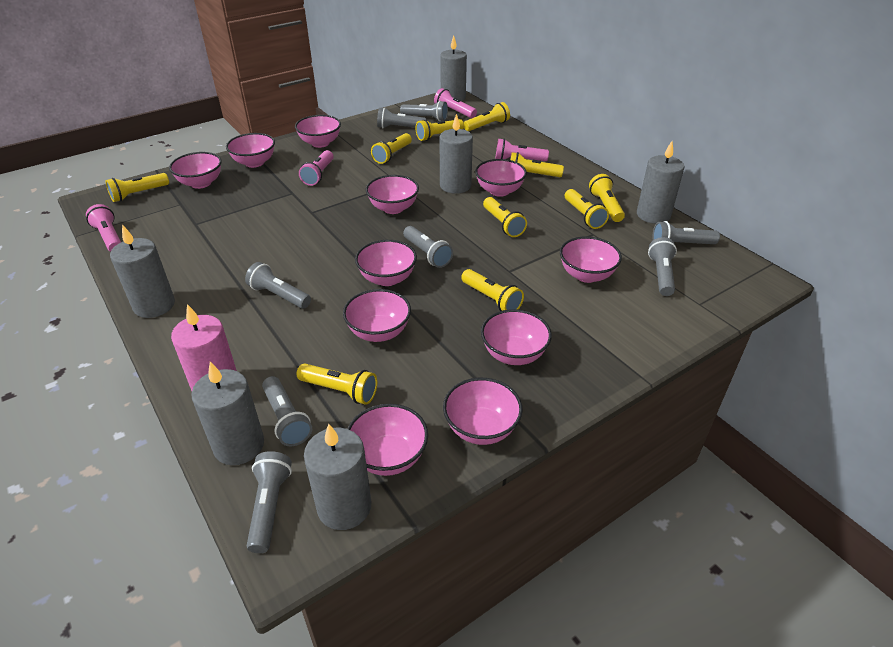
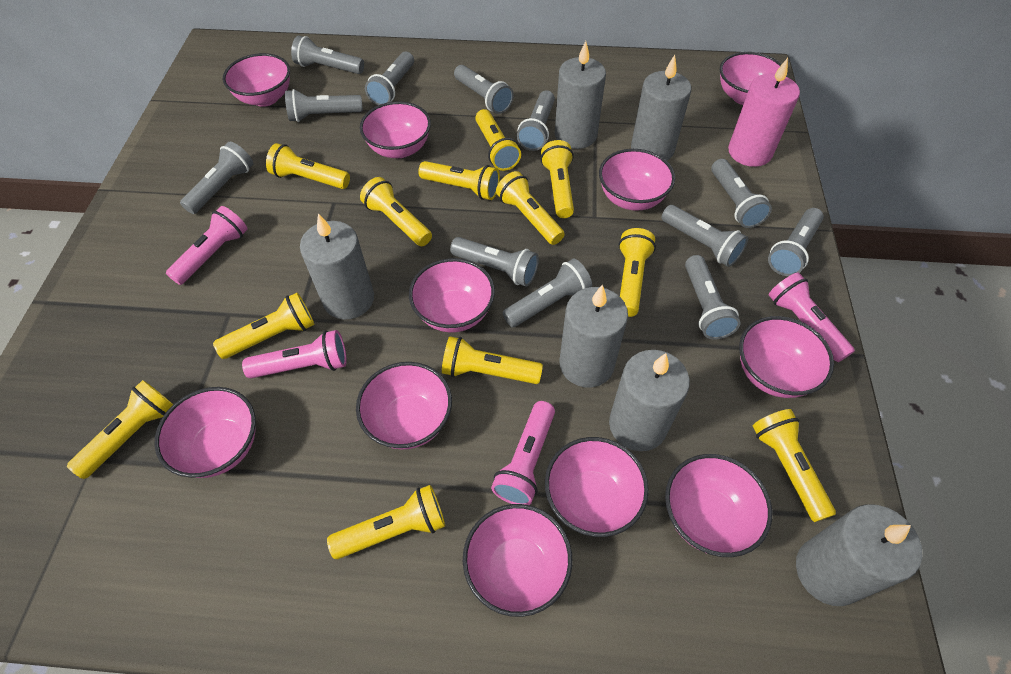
grey flashlight: 8 -> 12
yellow flashlight: 10 -> 12

